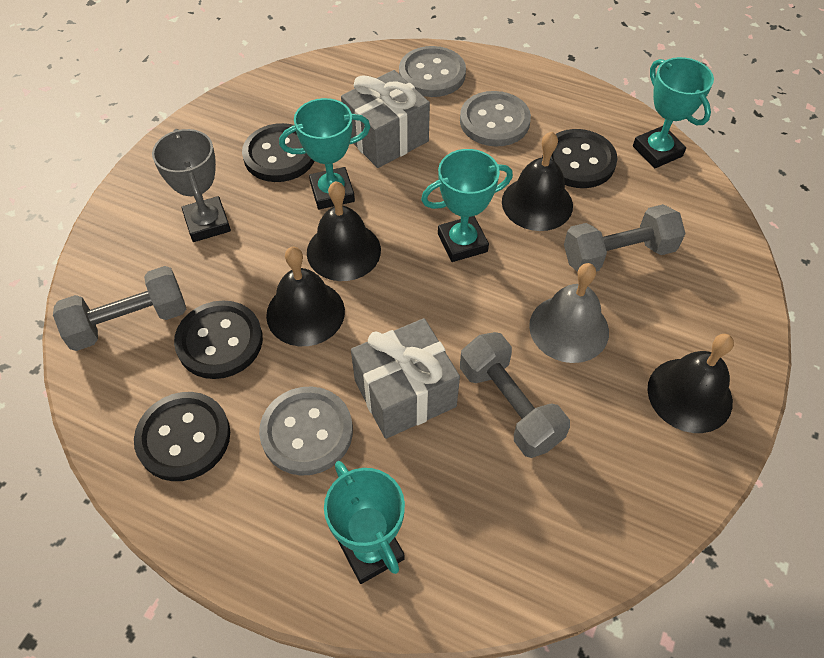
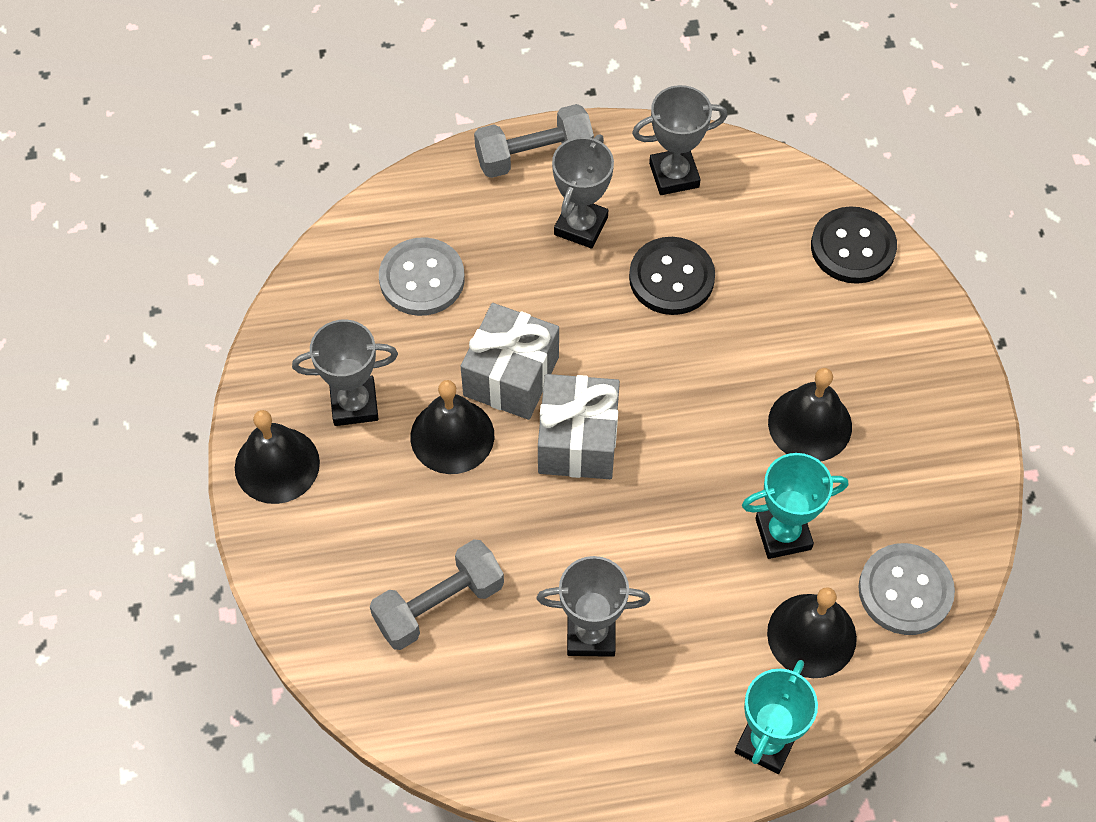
black button: 4 -> 2
grey bell: 1 -> 0
grey button: 3 -> 2
grey dumbbell: 3 -> 2
grey trophy: 1 -> 4
turquoise trophy: 4 -> 2

